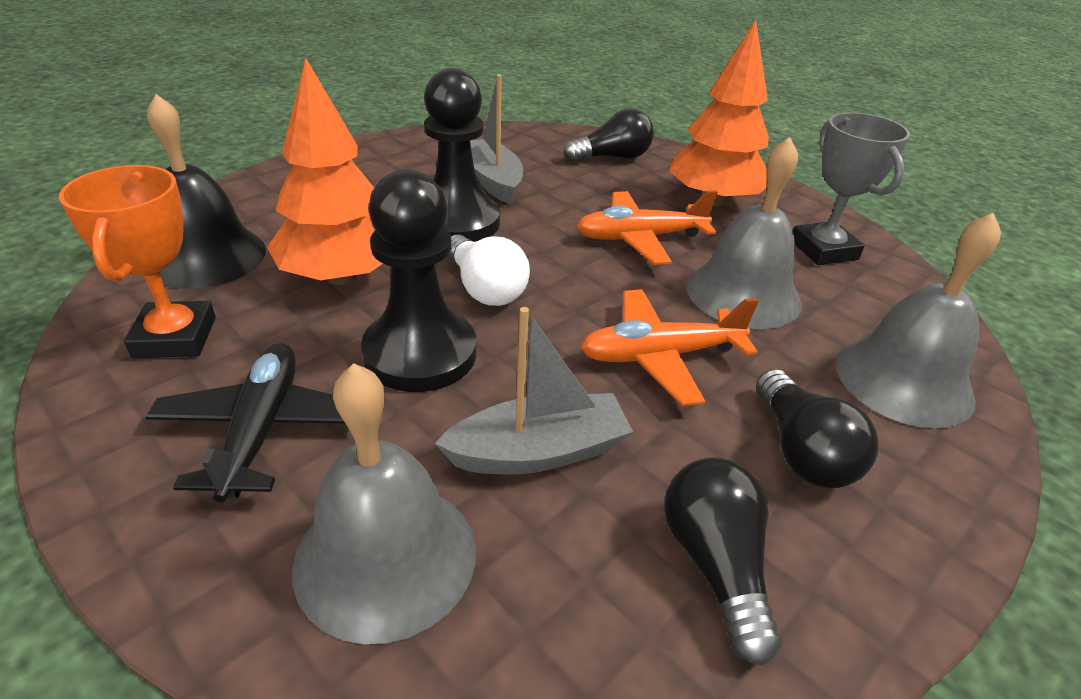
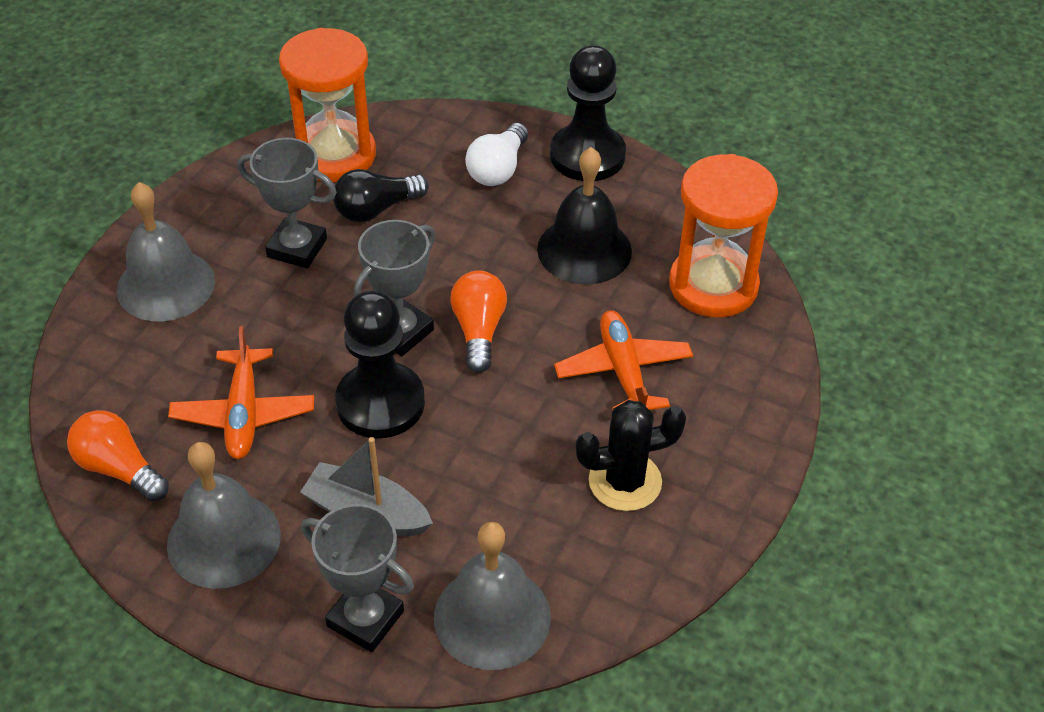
black cactus: 0 -> 1
black light bulb: 3 -> 1
black plane: 1 -> 0
grey boat: 2 -> 1
grey trophy: 1 -> 3
orange hourglass: 0 -> 2
orange light bulb: 0 -> 2
orange tree: 2 -> 0
orange trophy: 1 -> 0

